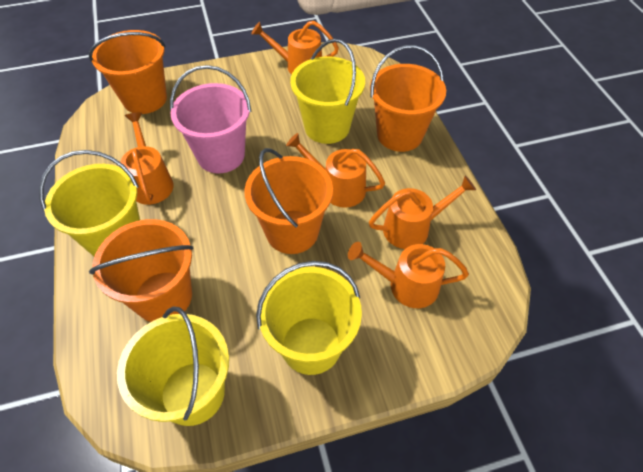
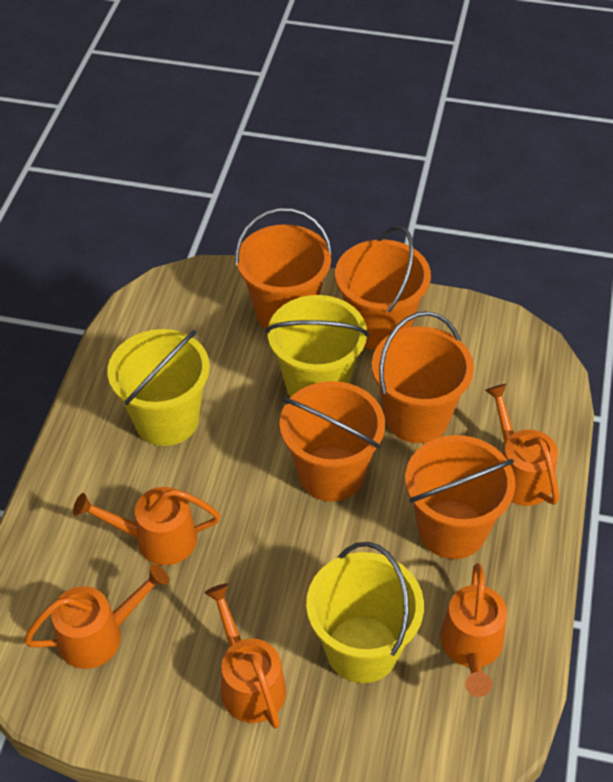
orange bucket: 4 -> 5
pink bucket: 1 -> 0
yellow bucket: 4 -> 3

